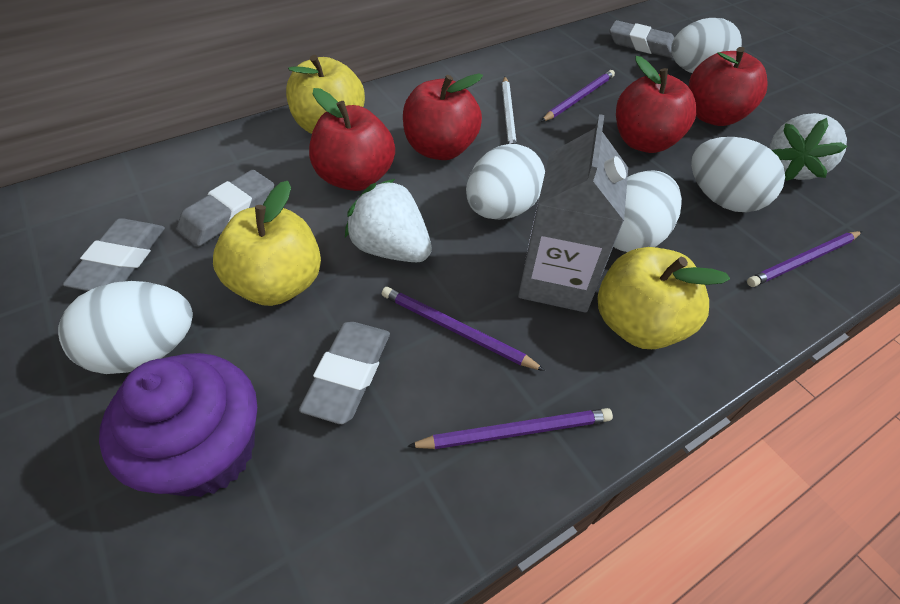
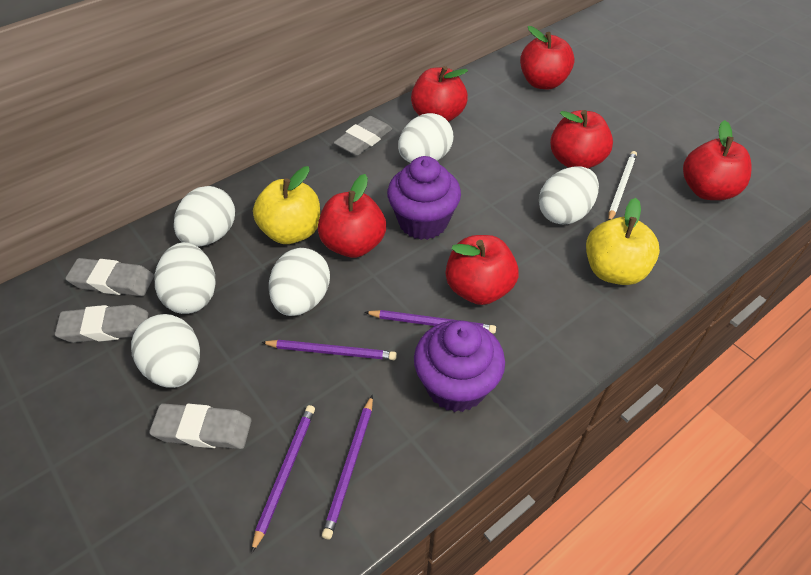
grey carton: 1 -> 0
purple cupcake: 1 -> 2
red apple: 4 -> 6
white egg: 5 -> 6
white strawberry: 2 -> 0
yellow apple: 3 -> 2

